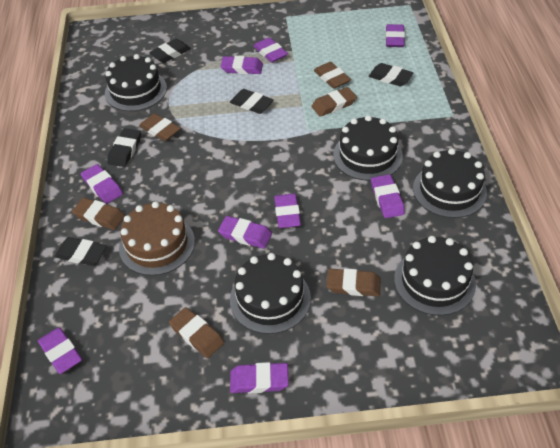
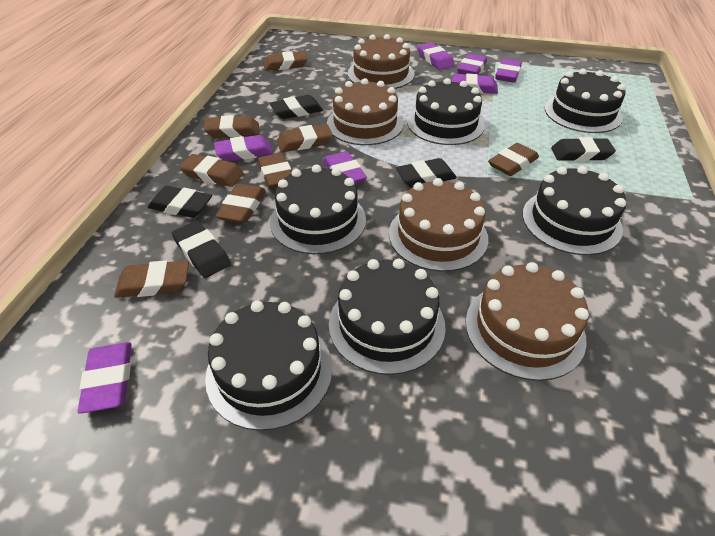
black cake: 5 -> 6
brown cake: 1 -> 4
brown eraser: 6 -> 8
purple eraser: 9 -> 7

